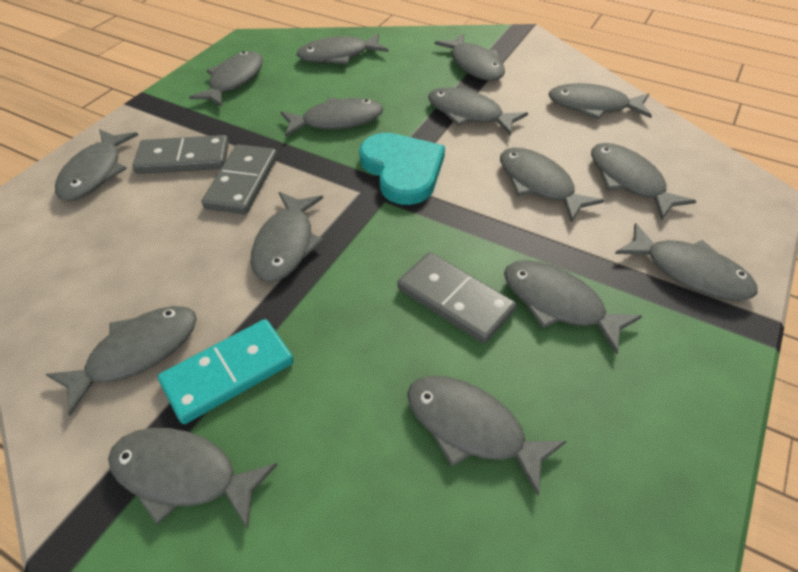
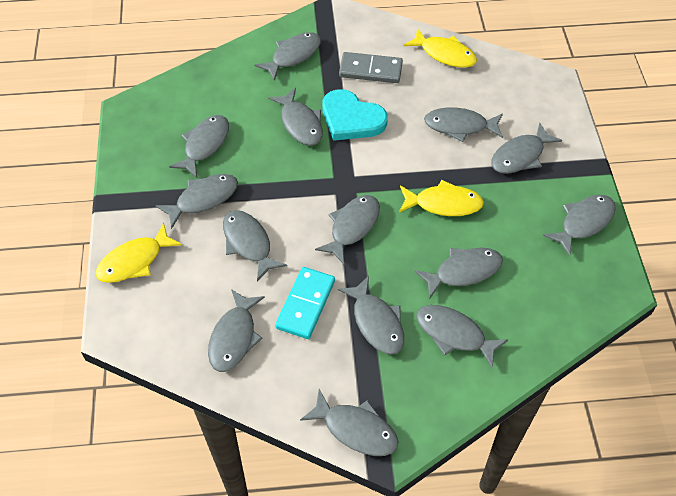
grey domino: 3 -> 1
grey fish: 15 -> 14
yellow fish: 0 -> 3

